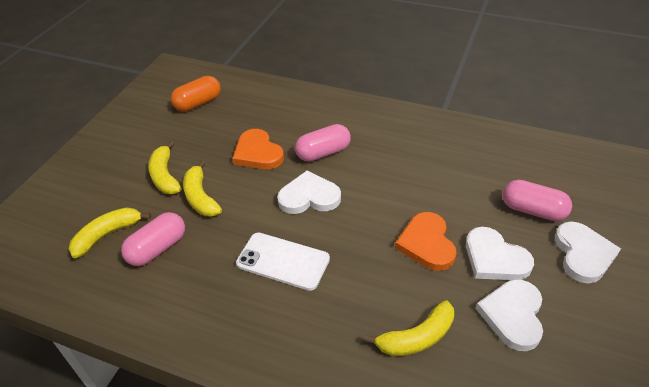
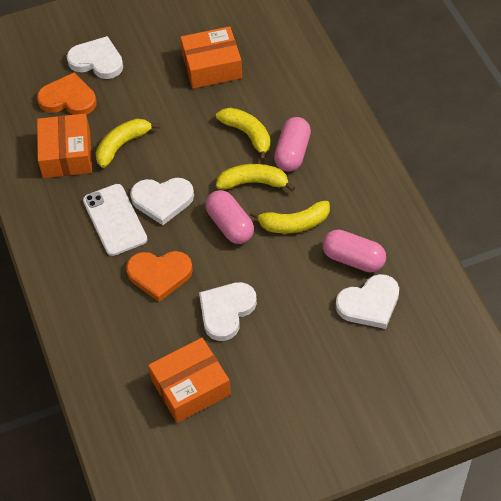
orange box: 0 -> 3
orange capsule: 1 -> 0

